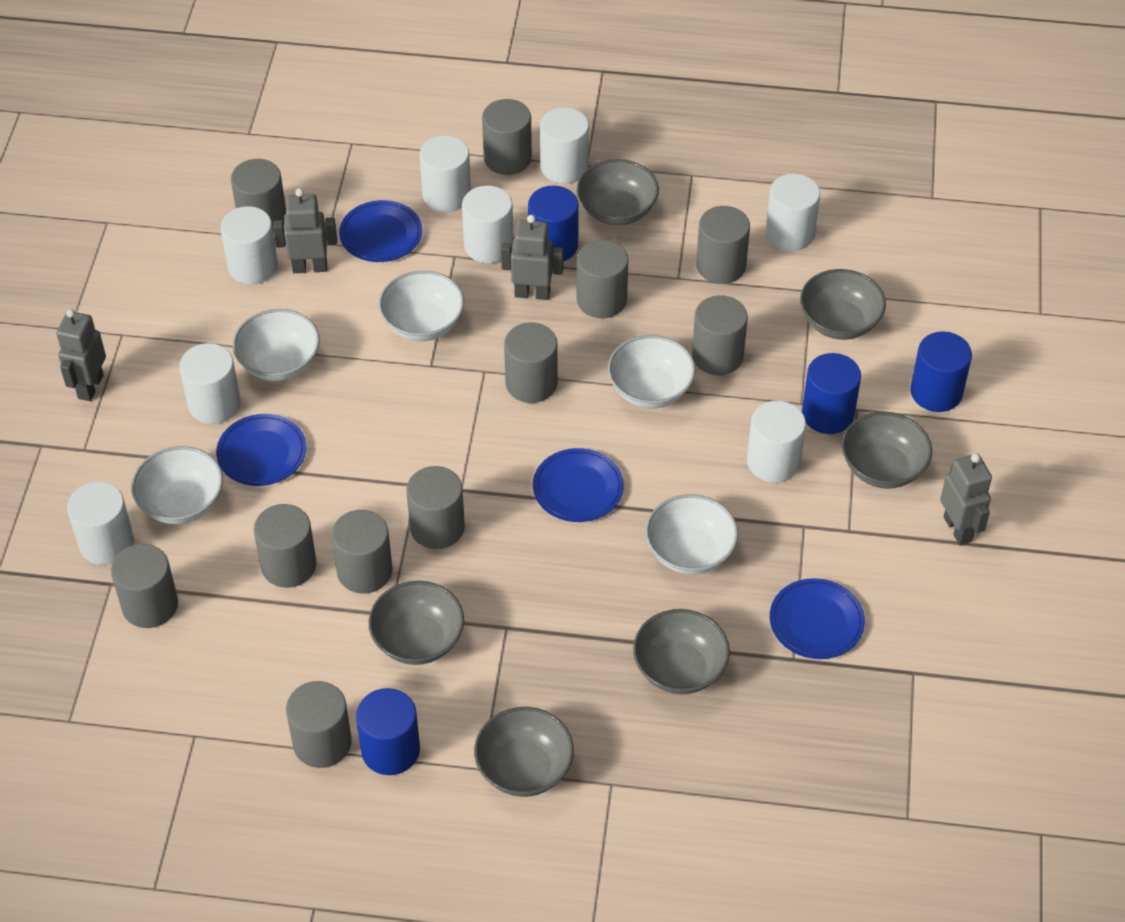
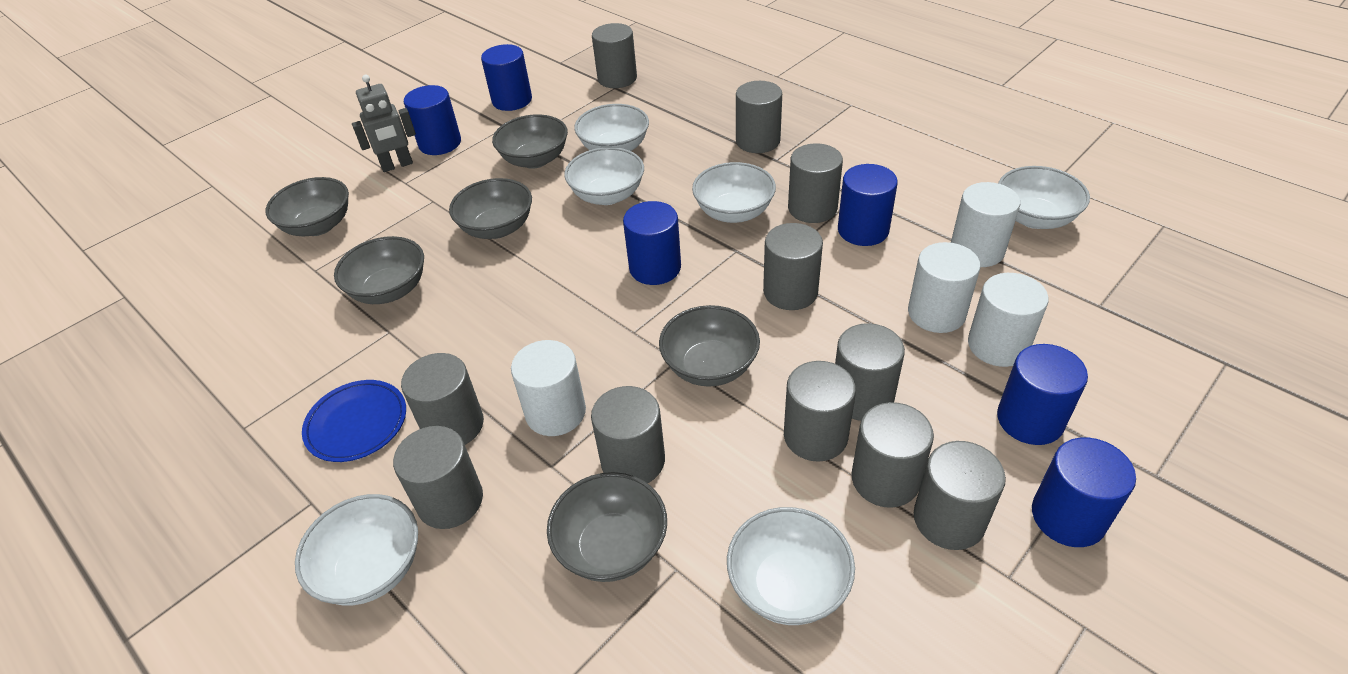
blue cylinder: 4 -> 6
blue plate: 4 -> 1
grey robot: 4 -> 1
white bowl: 5 -> 6
white cylinder: 8 -> 4

